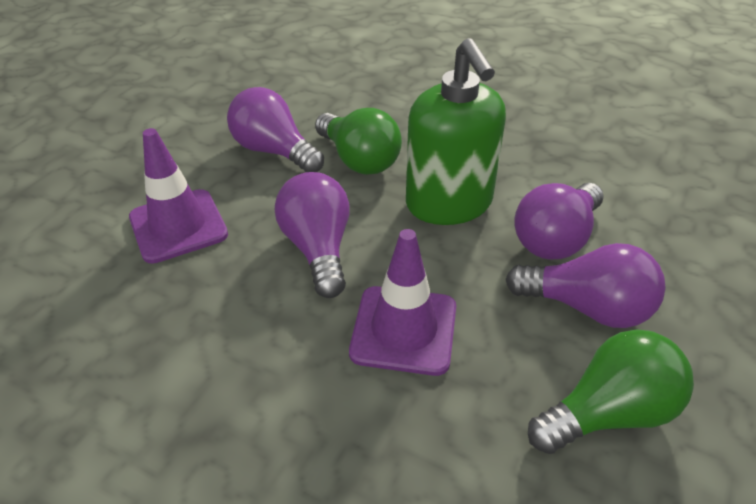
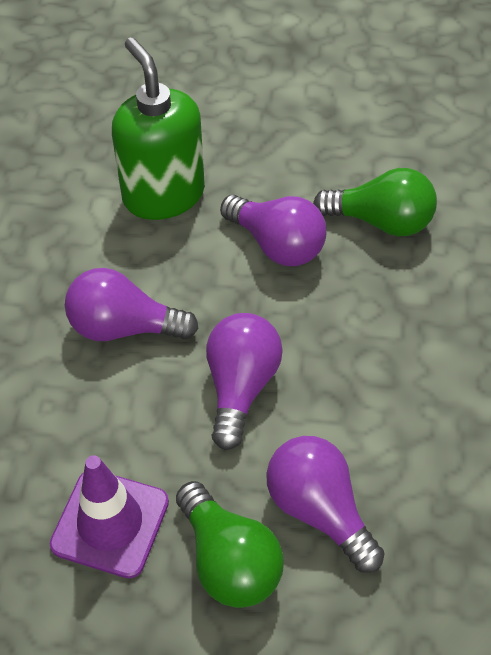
purple traffic cone: 2 -> 1

